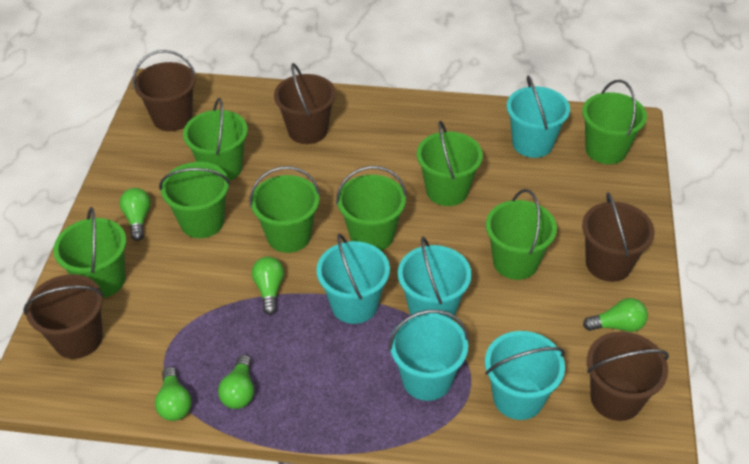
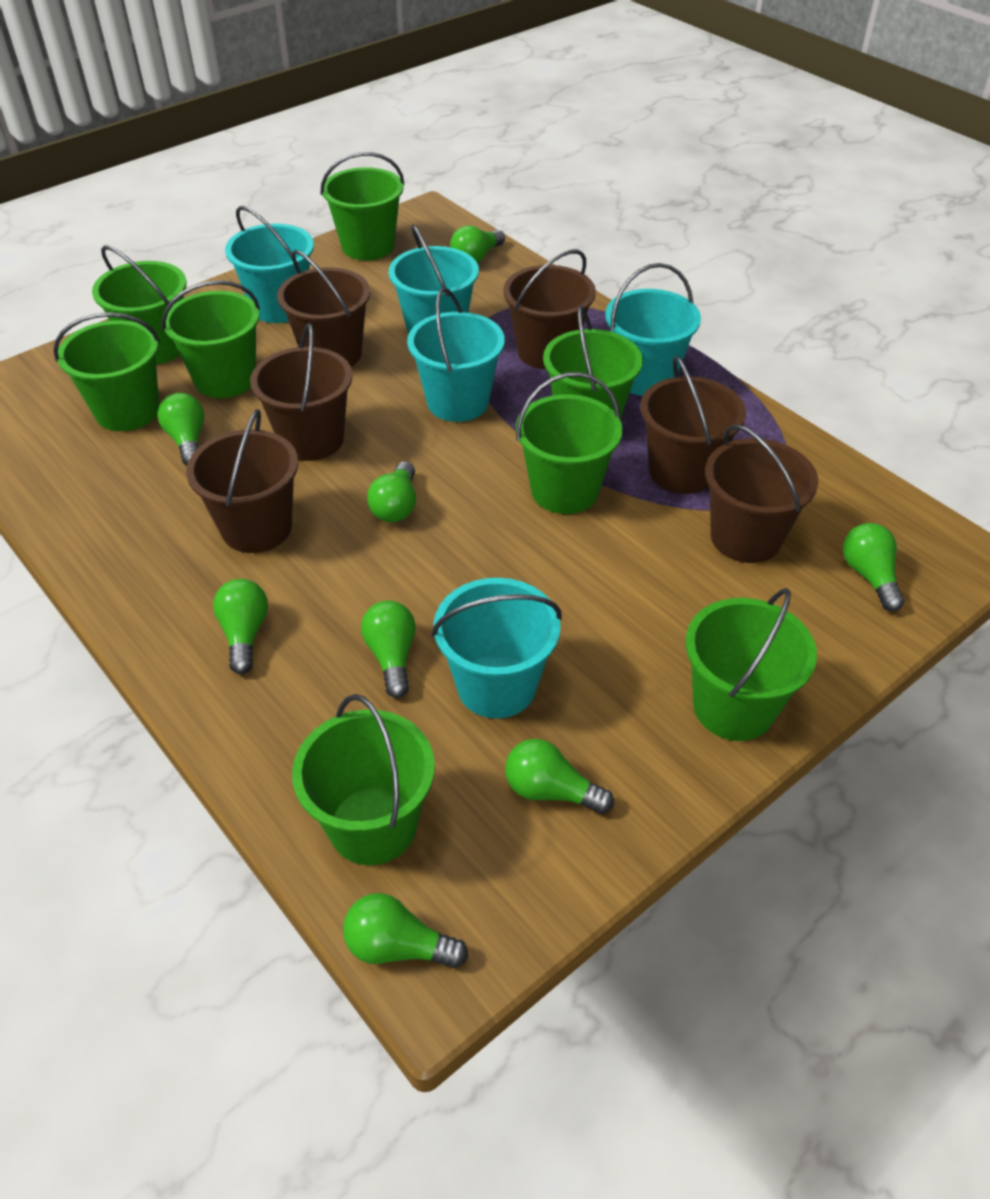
brown bucket: 5 -> 6
green light bulb: 5 -> 8

